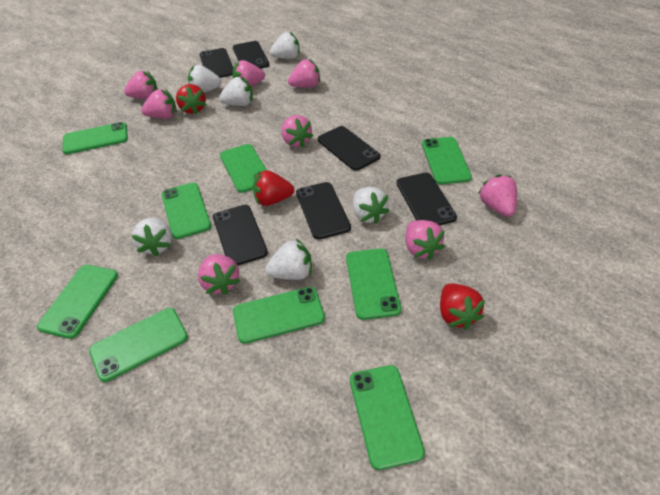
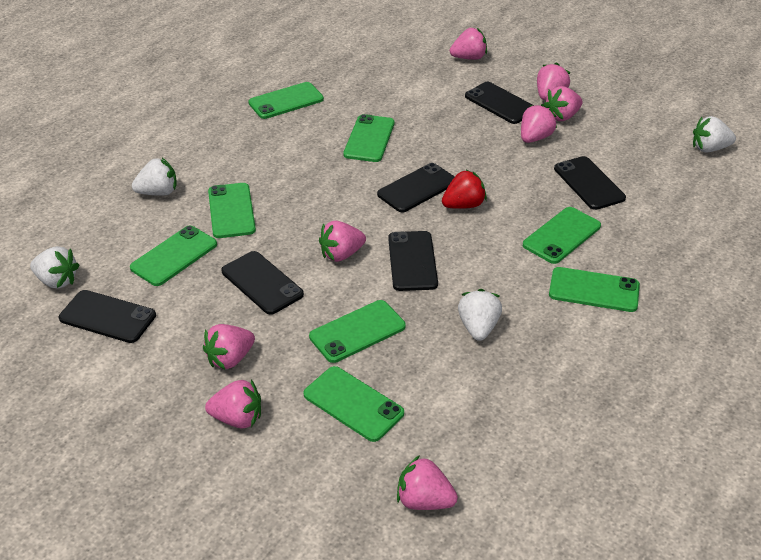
green phone: 9 -> 8
red strawberry: 3 -> 1
white strawberry: 6 -> 4

